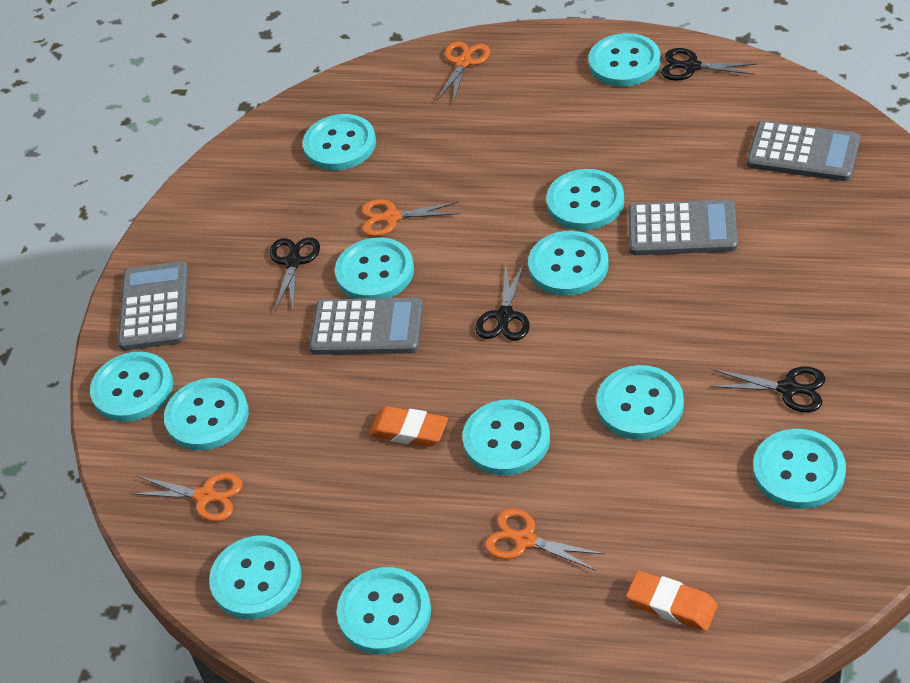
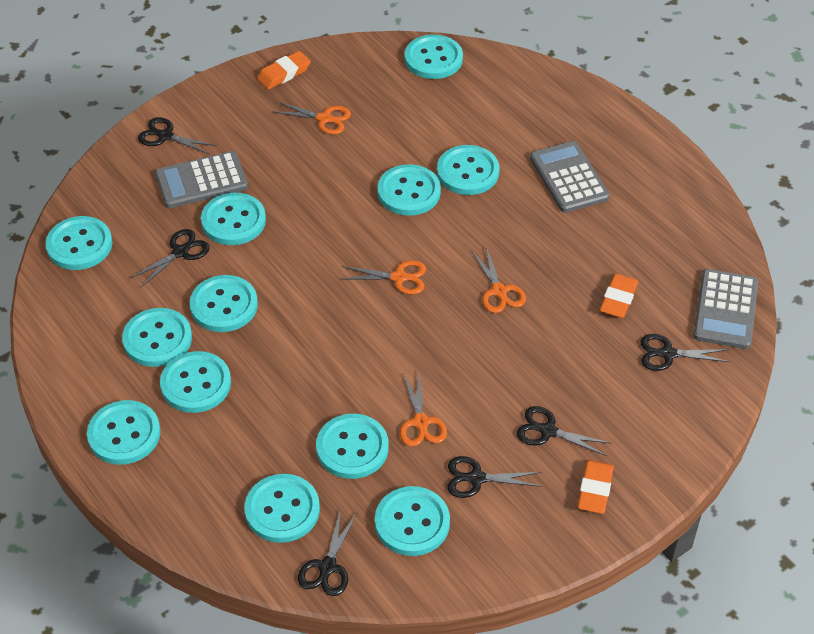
black scissors: 4 -> 6
grey calculator: 4 -> 3
orange eraser: 2 -> 3

